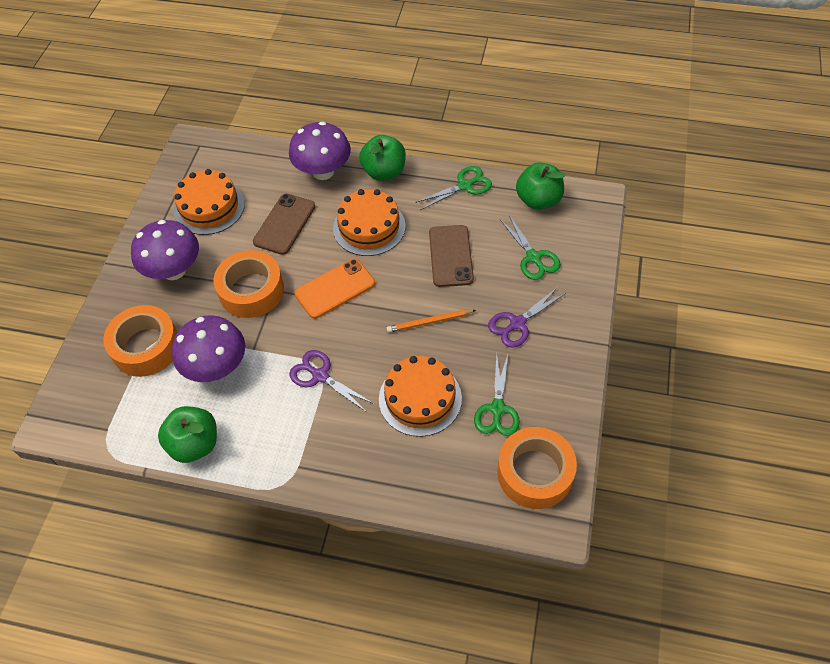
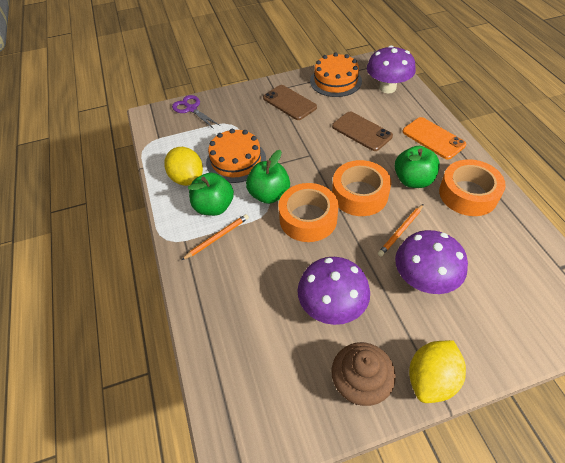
brown cupcake: 0 -> 1
green scissors: 3 -> 0
orange cake: 3 -> 2
orange pencil: 1 -> 2
purple scissors: 2 -> 1
yellow lemon: 0 -> 2

